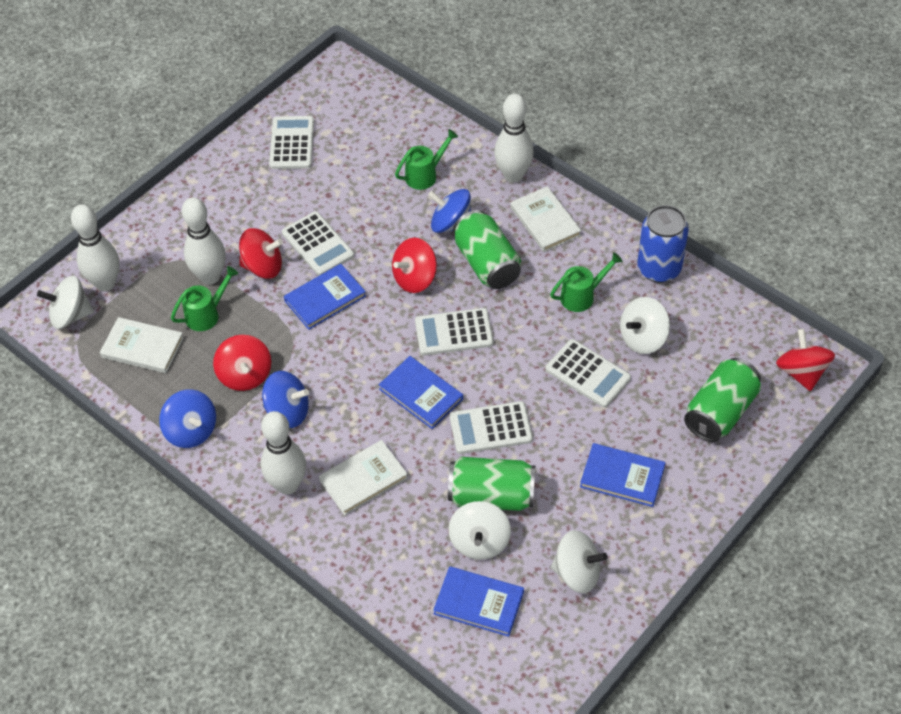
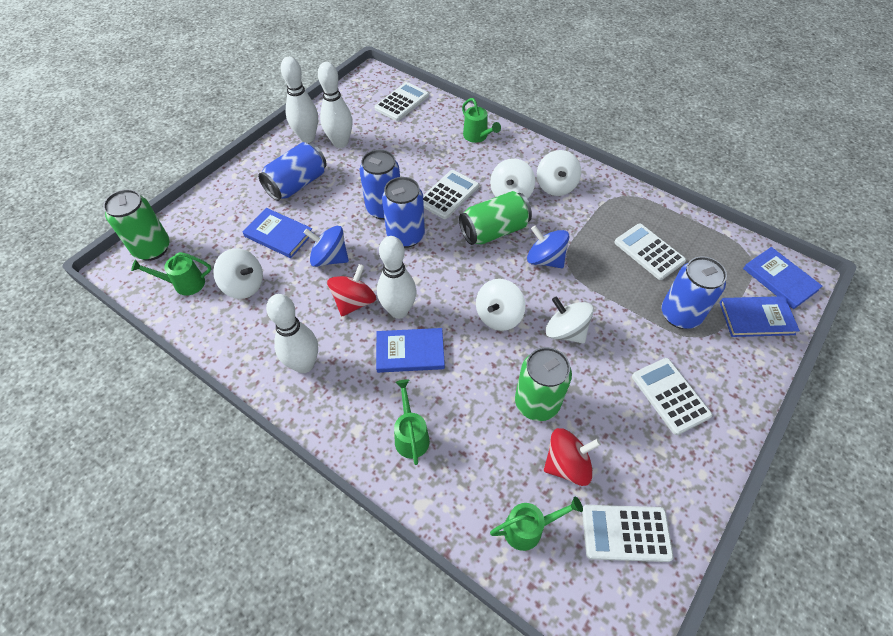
blue can: 1 -> 4
blue spinning top: 3 -> 2
green watering can: 3 -> 4
red spinning top: 4 -> 2
white book: 3 -> 0
white spinning top: 4 -> 5

